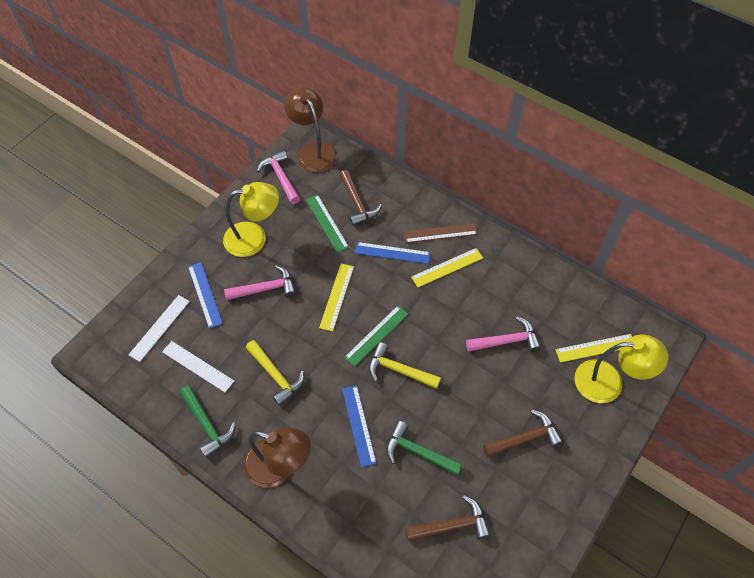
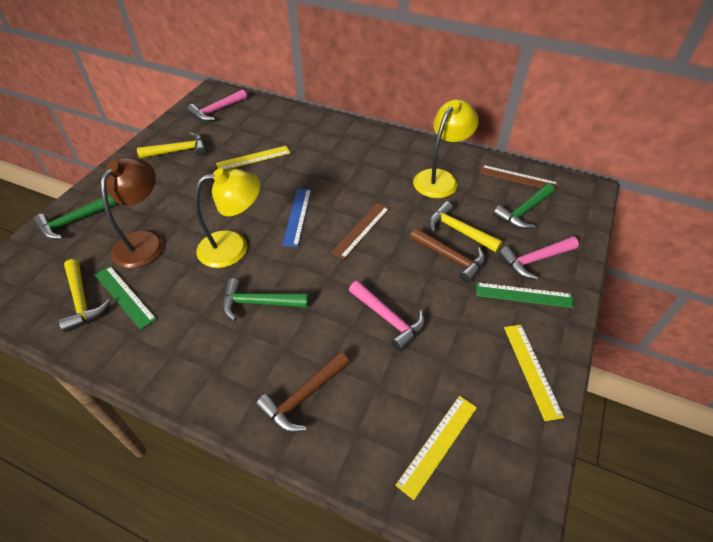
blue ruler: 3 -> 1
brown hammer: 3 -> 2
brown lamp: 2 -> 1
brown ruler: 1 -> 2
green hammer: 2 -> 3
white ruler: 2 -> 0
yellow hammer: 2 -> 3

